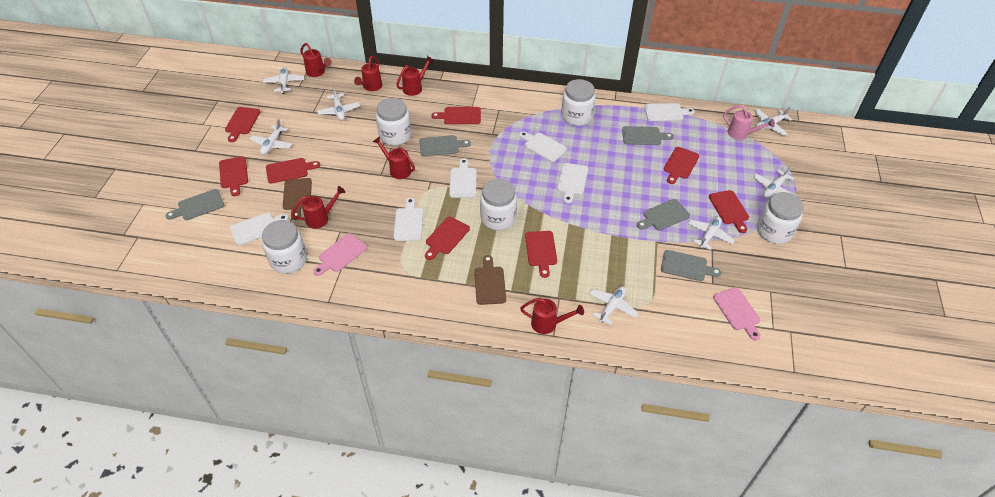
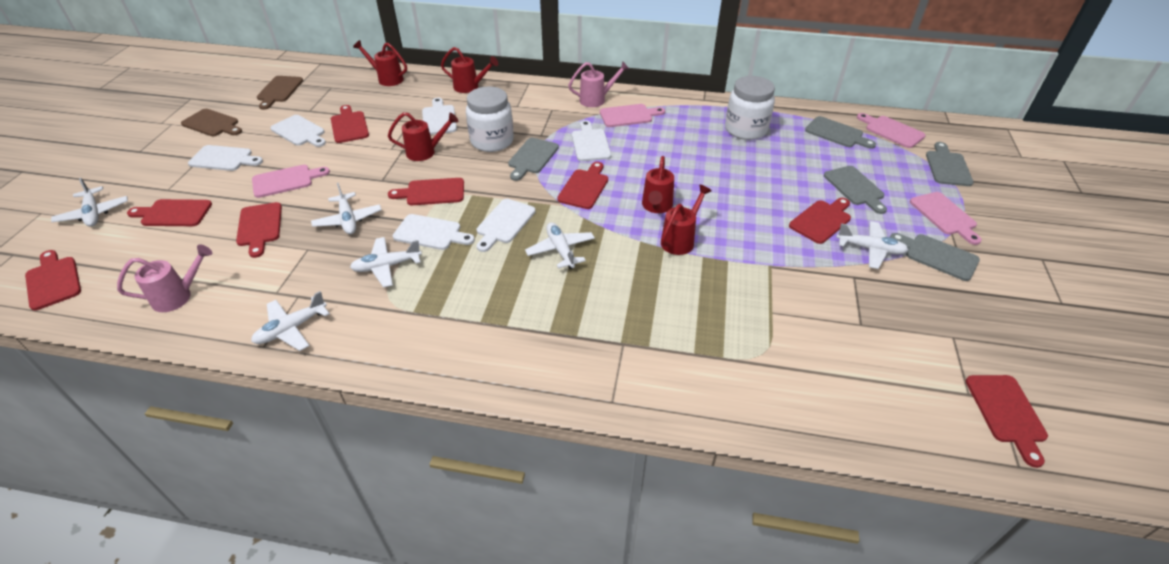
pink cutting board: 2 -> 4
pink watering can: 1 -> 2
red watering can: 6 -> 5
white jar: 5 -> 2
white plane: 7 -> 6

